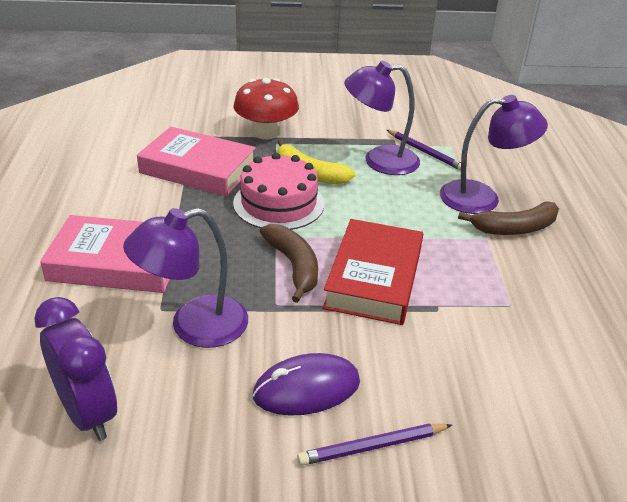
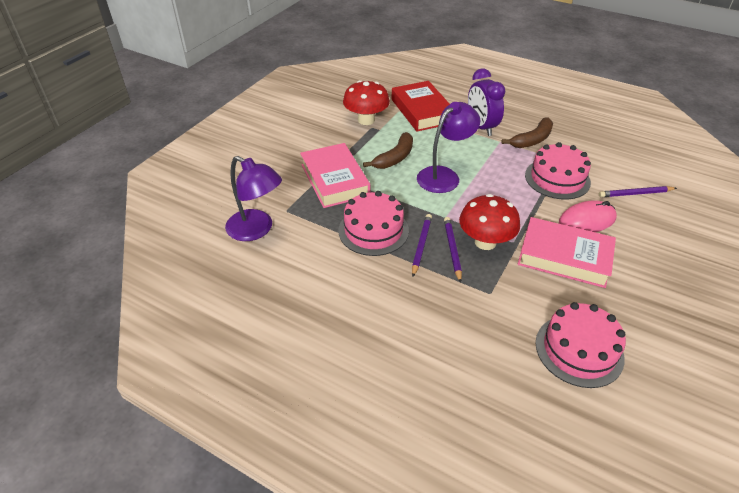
pink cake: 1 -> 3
pink mouse: 0 -> 1
purple lamp: 3 -> 2
purple mouse: 1 -> 0
purple pencil: 2 -> 3
red mushroom: 1 -> 2
yellow banana: 1 -> 0

